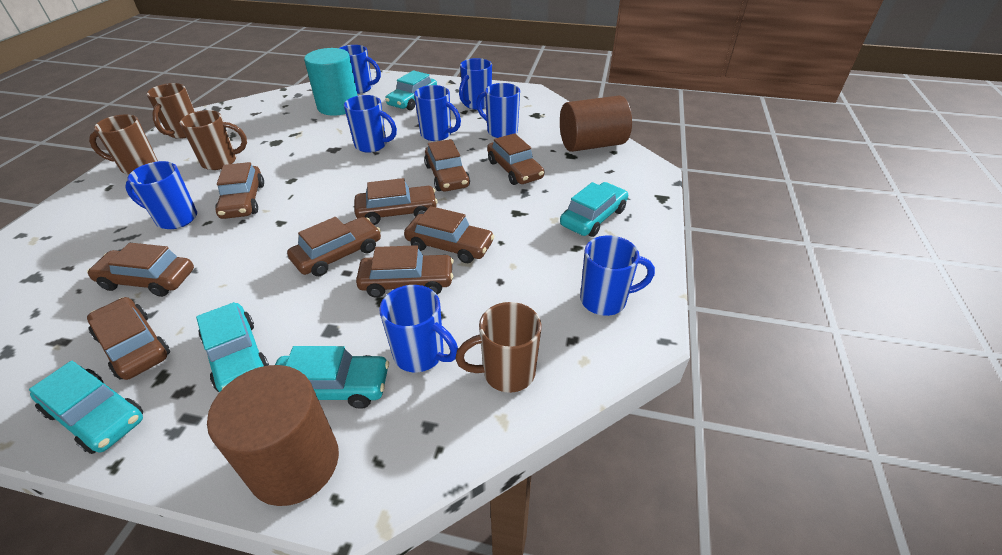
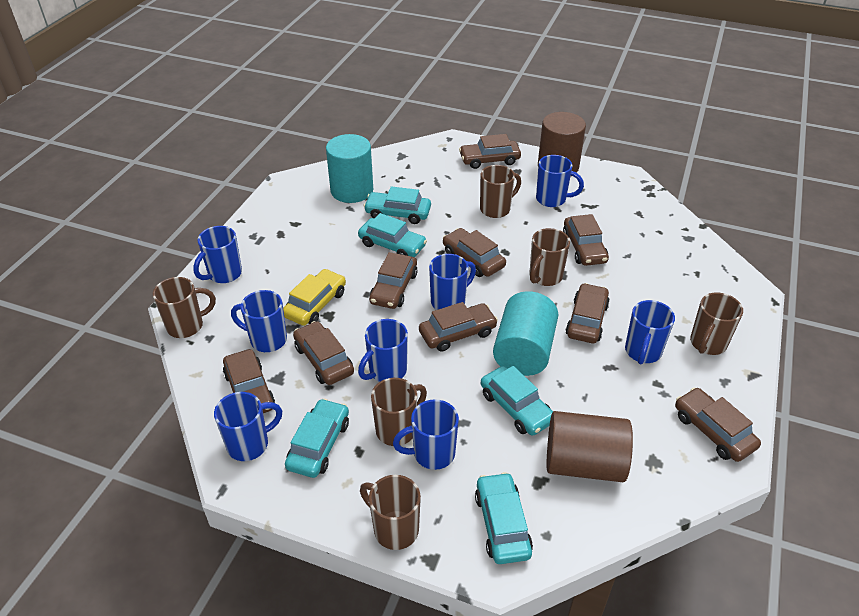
brown mug: 4 -> 6
turquoise cylinder: 1 -> 2
yellow car: 0 -> 1

